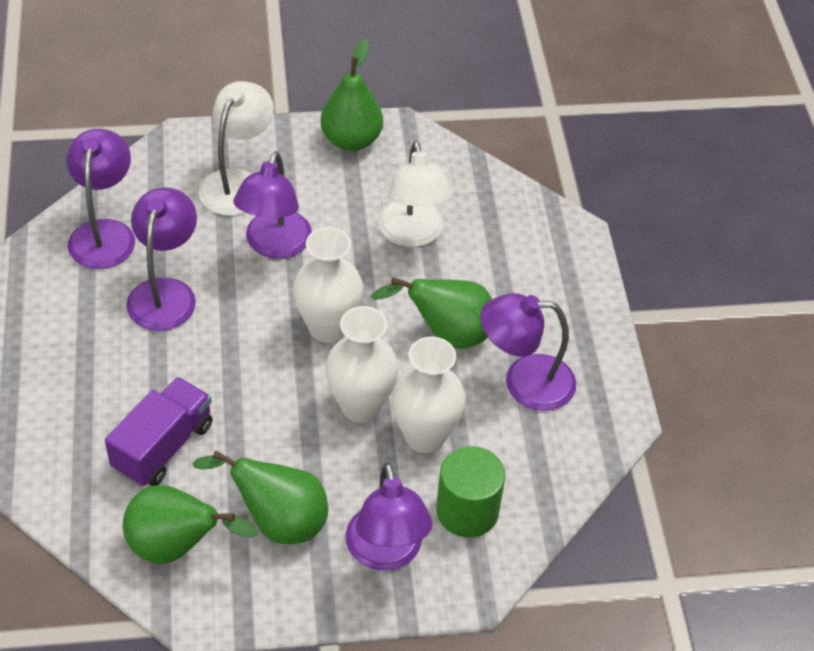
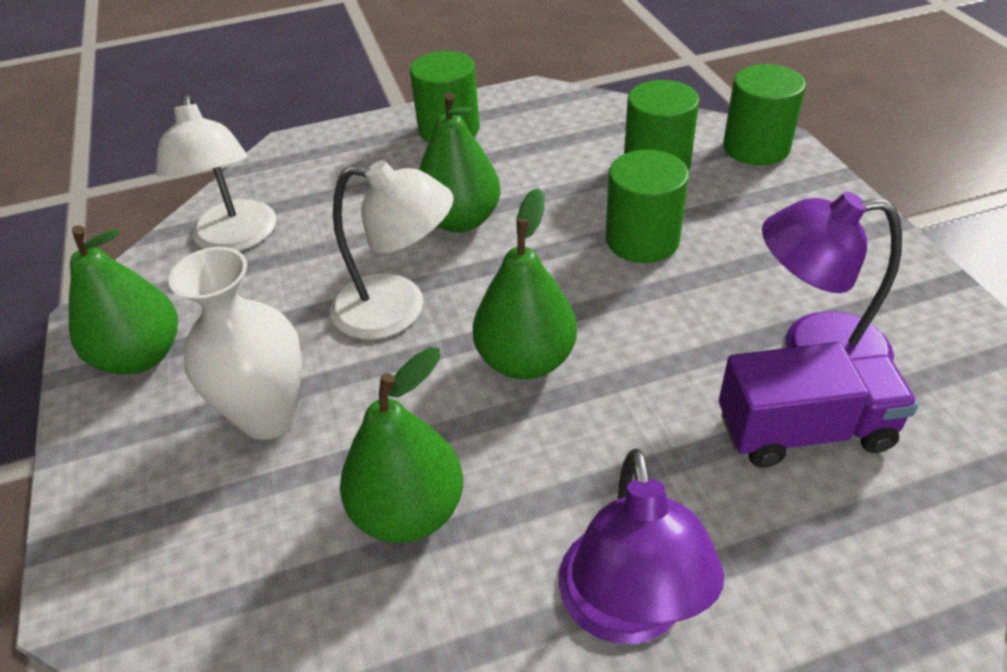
green cylinder: 1 -> 4
purple lamp: 5 -> 2
white vase: 3 -> 1

